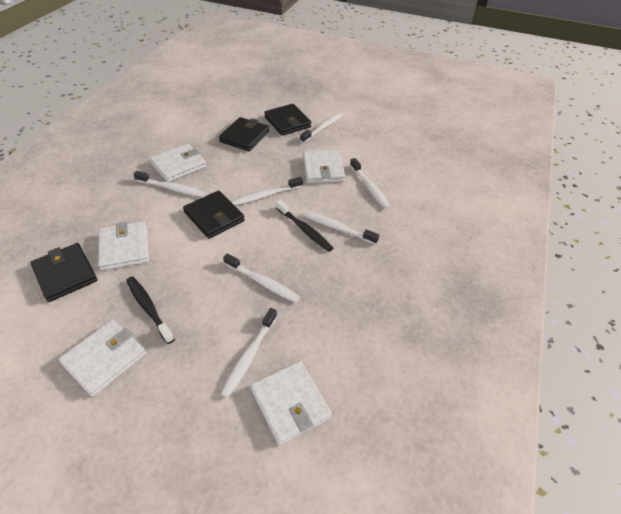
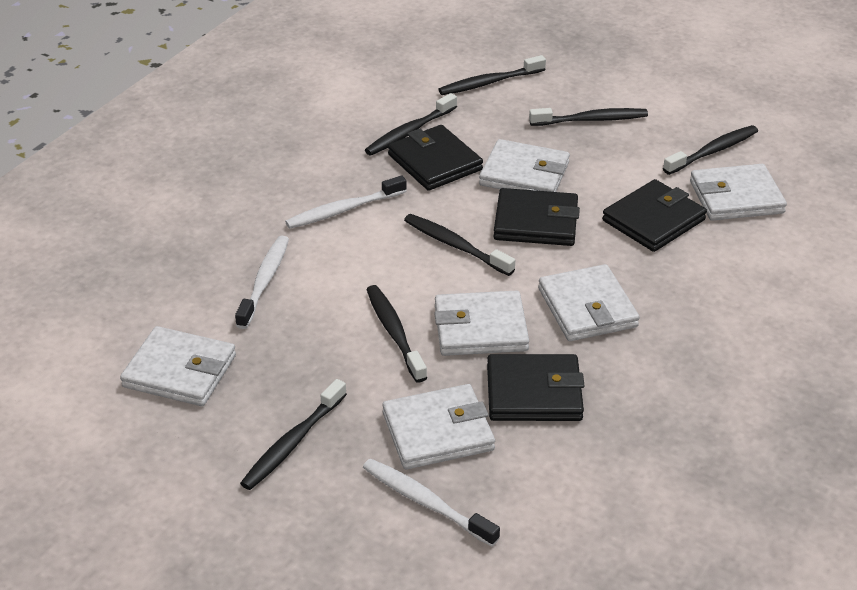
black toothbrush: 2 -> 7
white toothbrush: 7 -> 3
white wallet: 5 -> 6

